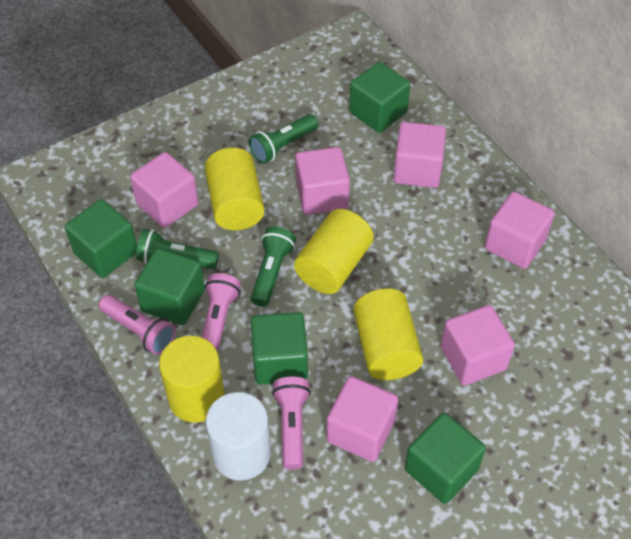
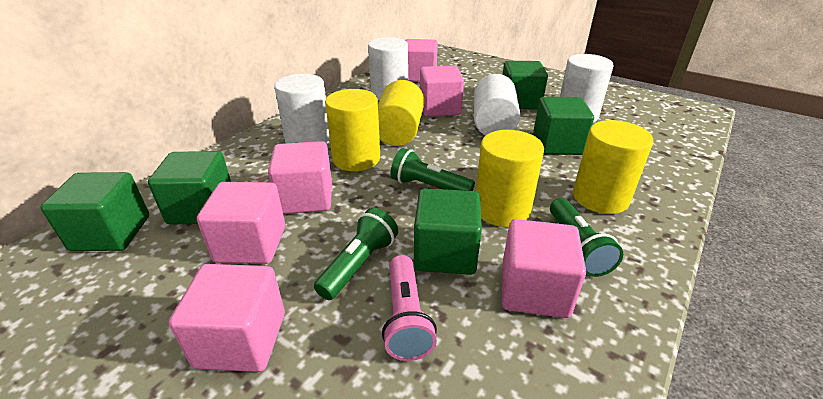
pink flashlight: 3 -> 1
white cylinder: 1 -> 4

